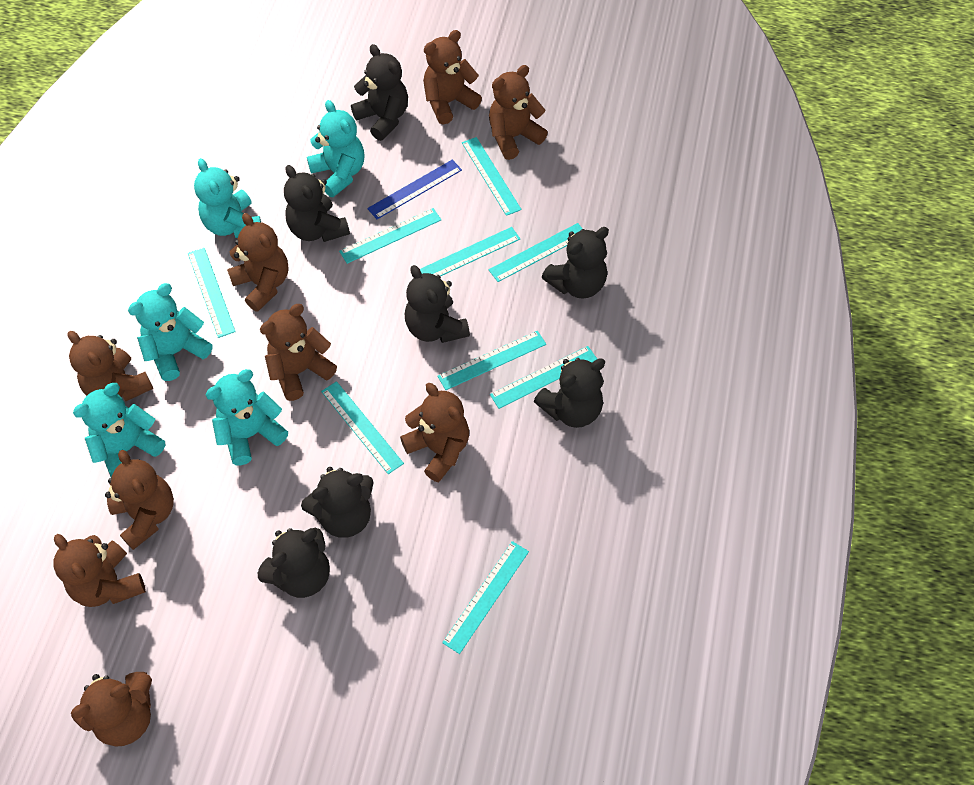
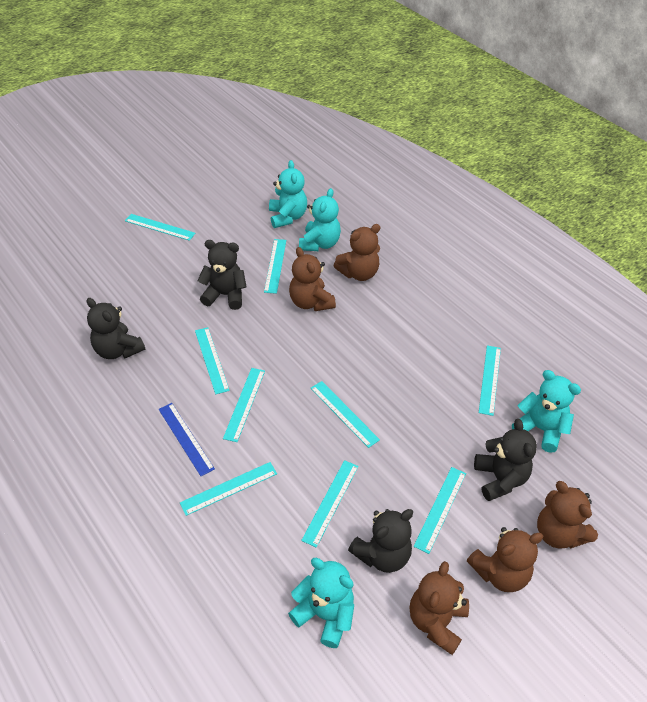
black teddy bear: 7 -> 4
brown teddy bear: 9 -> 5
turquoise teddy bear: 5 -> 4

